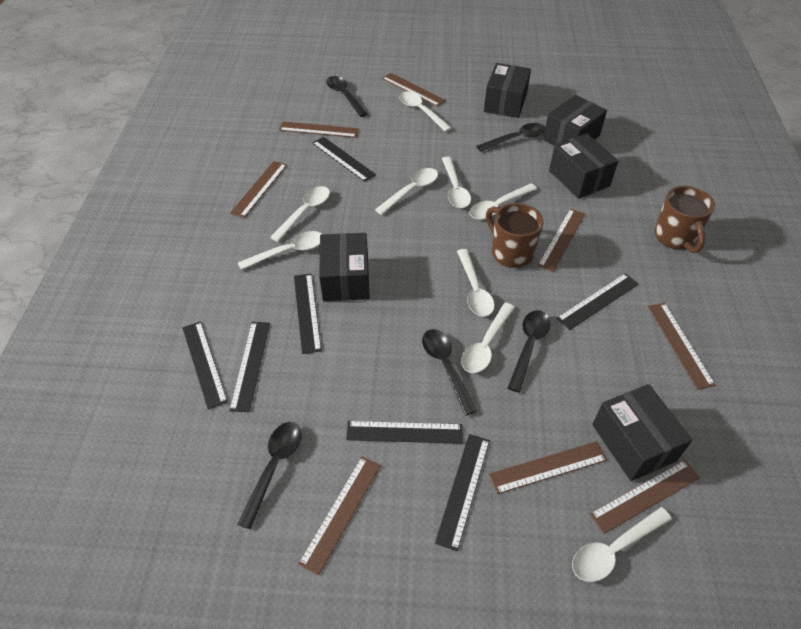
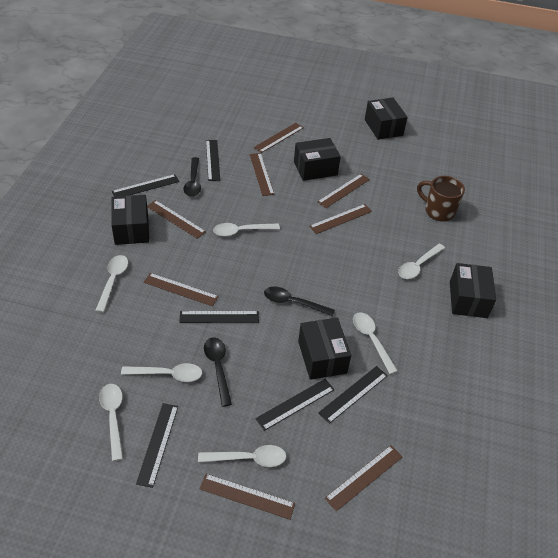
black ruler: 7 -> 6
black spoon: 5 -> 3
brown mug: 2 -> 1
white spoon: 9 -> 7

